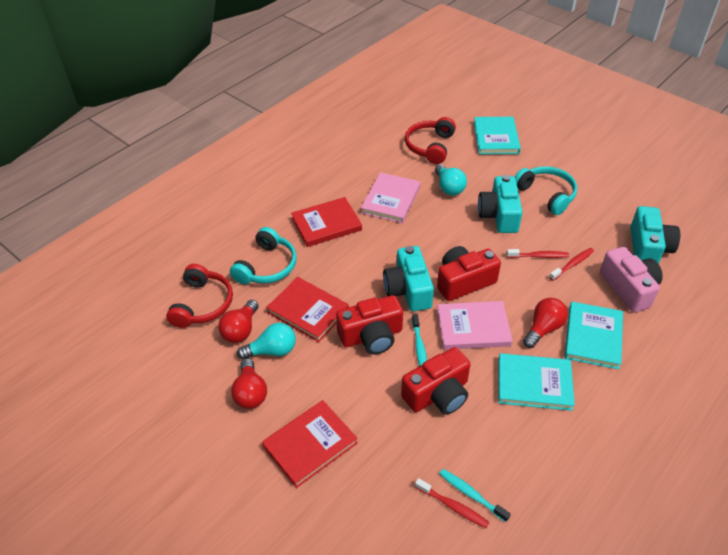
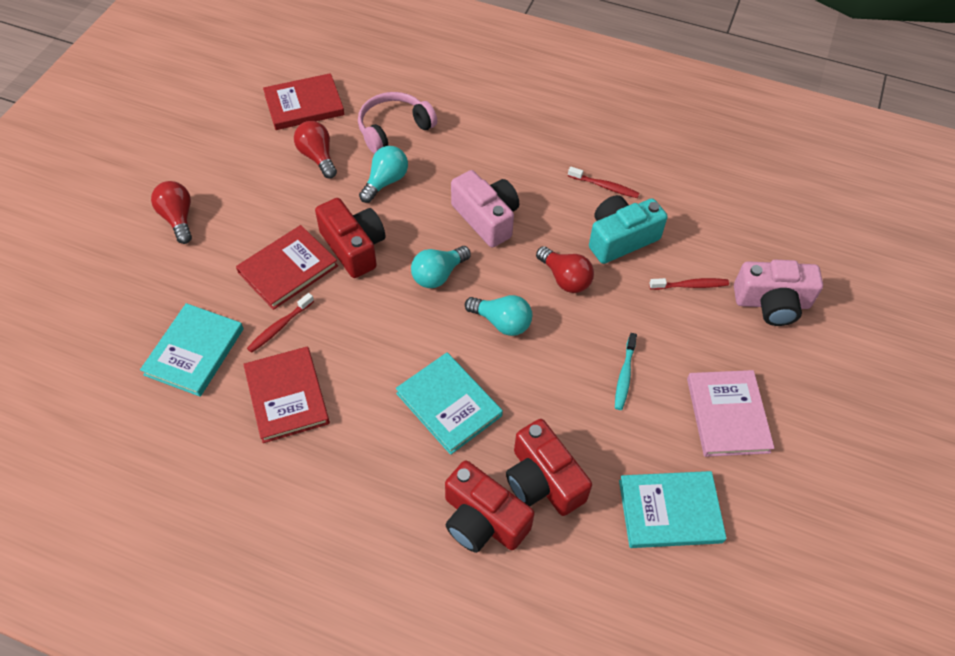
pink book: 2 -> 1
pink camera: 1 -> 2
pink headphones: 0 -> 1
red headphones: 2 -> 0
turquoise camera: 3 -> 1
turquoise headphones: 2 -> 0
turquoise light bulb: 2 -> 3
turquoise toothbrush: 2 -> 1

